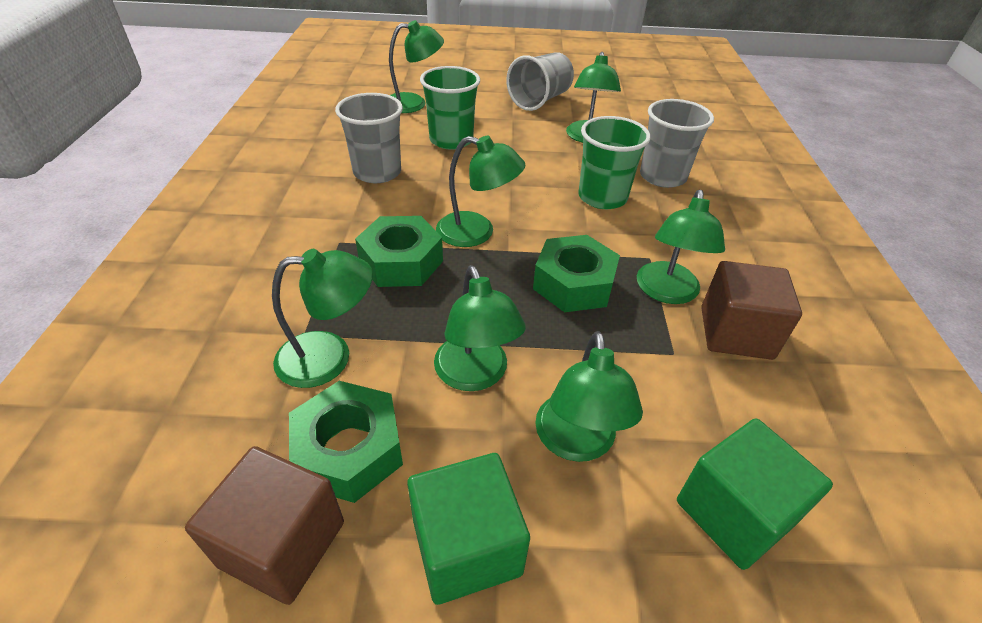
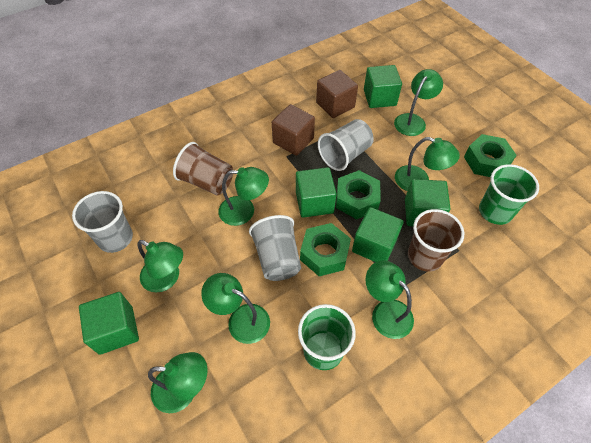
brown cup: 0 -> 2
green cube: 2 -> 5

